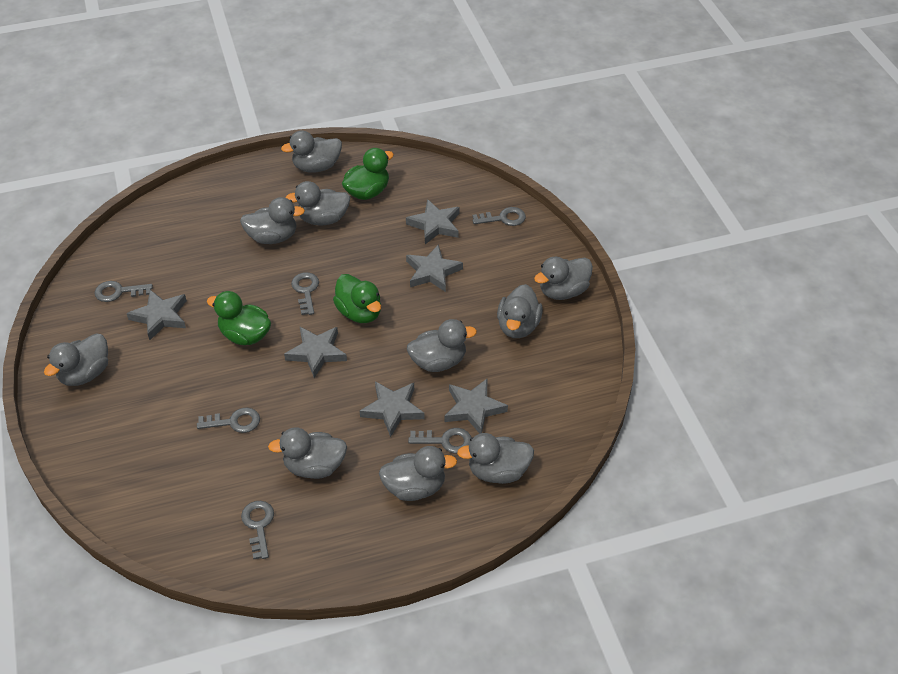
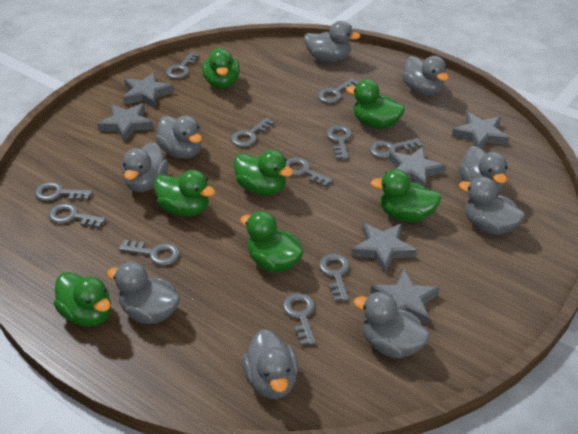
green duck: 3 -> 7
grey duck: 10 -> 9
grey key: 6 -> 11

